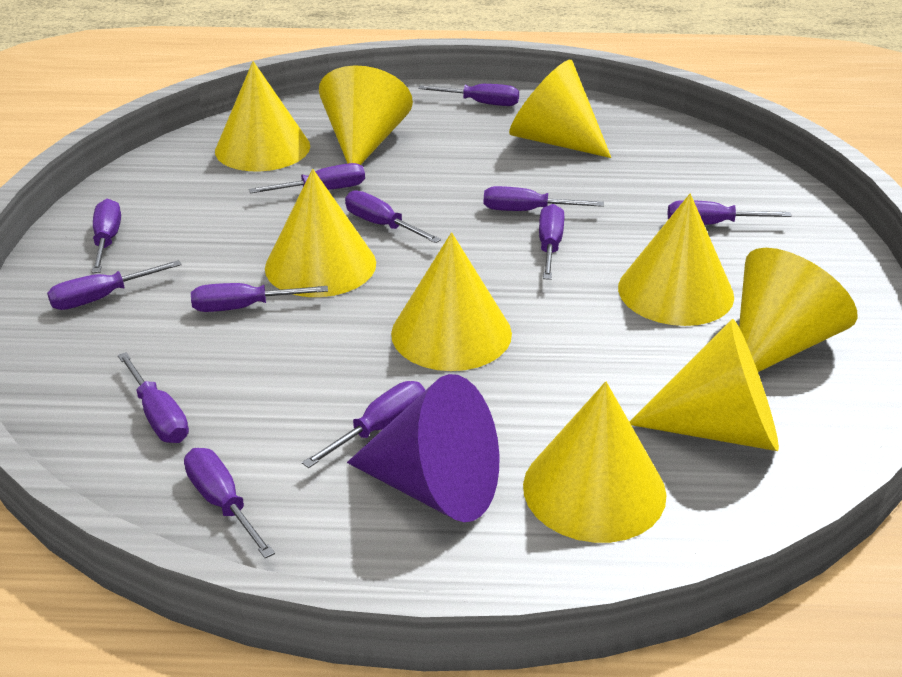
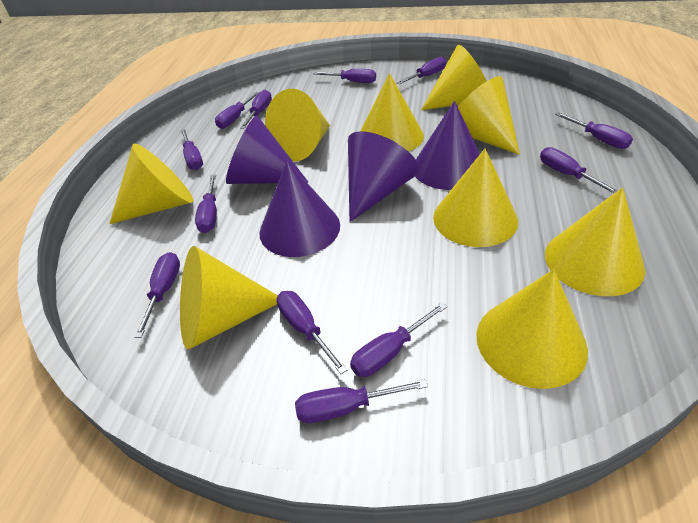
purple cone: 1 -> 4

